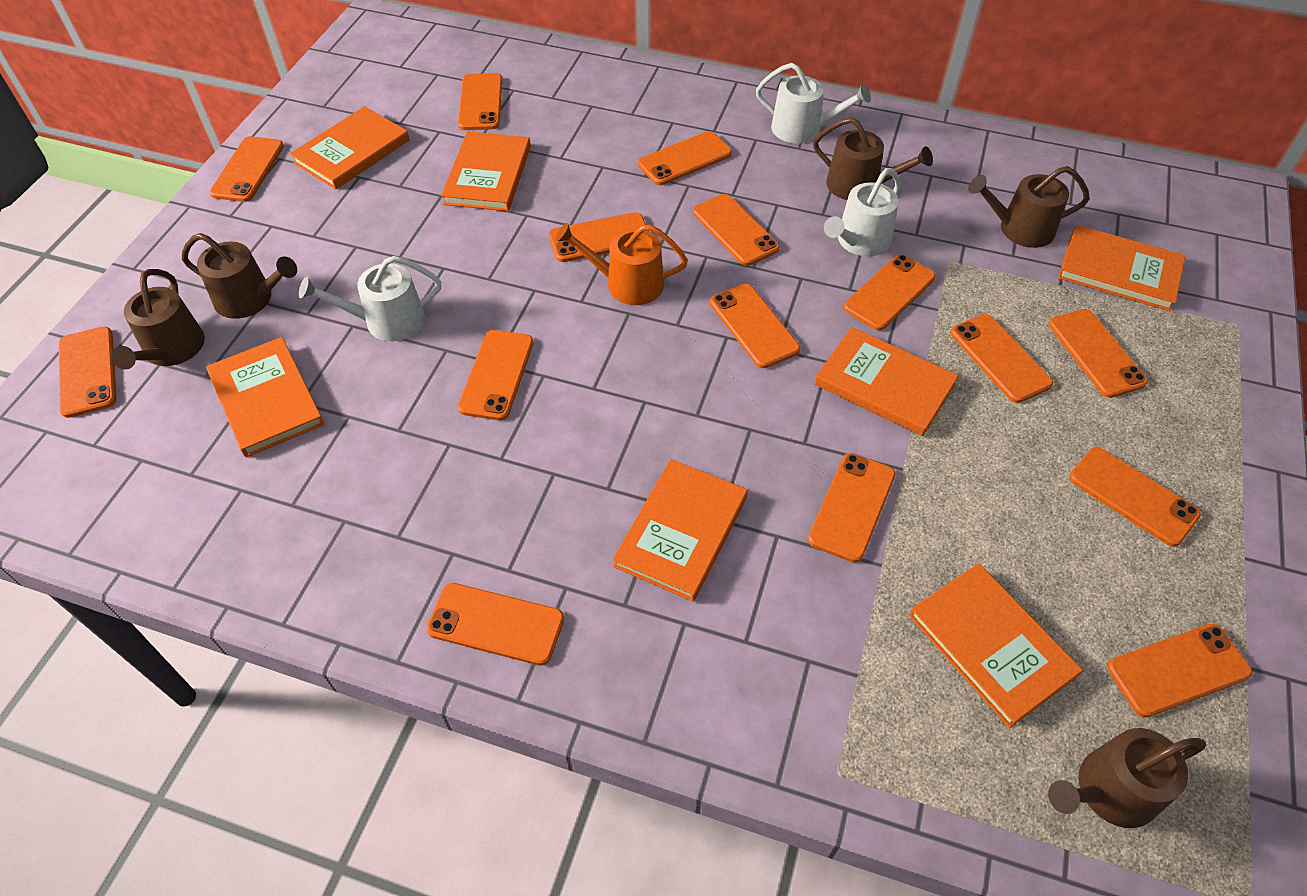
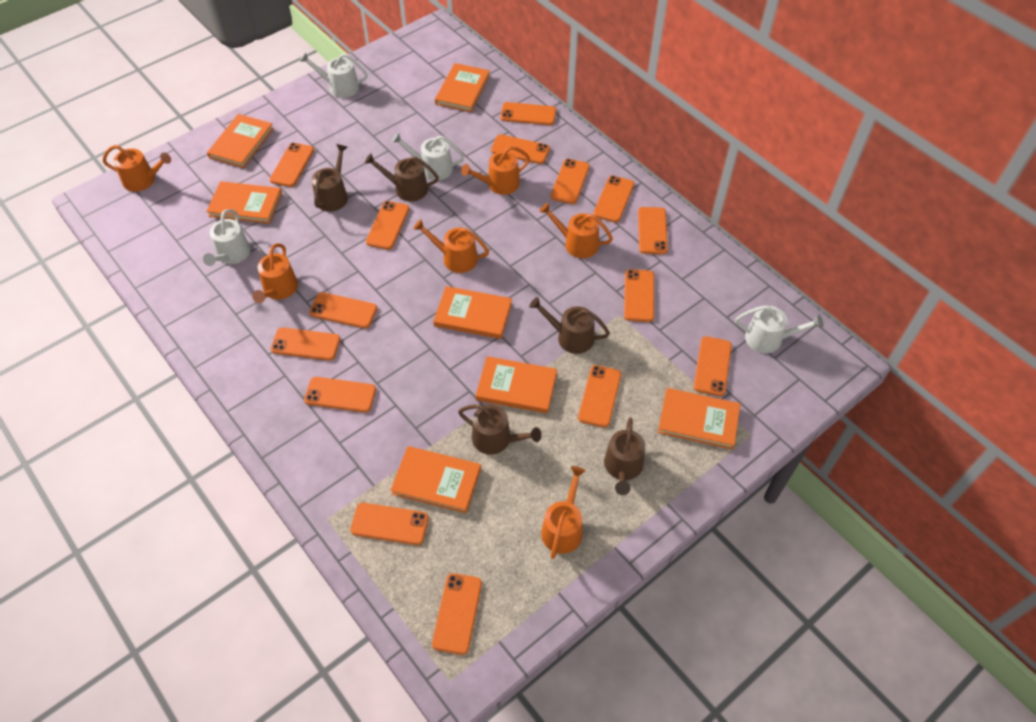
orange watering can: 1 -> 6
white watering can: 3 -> 4

